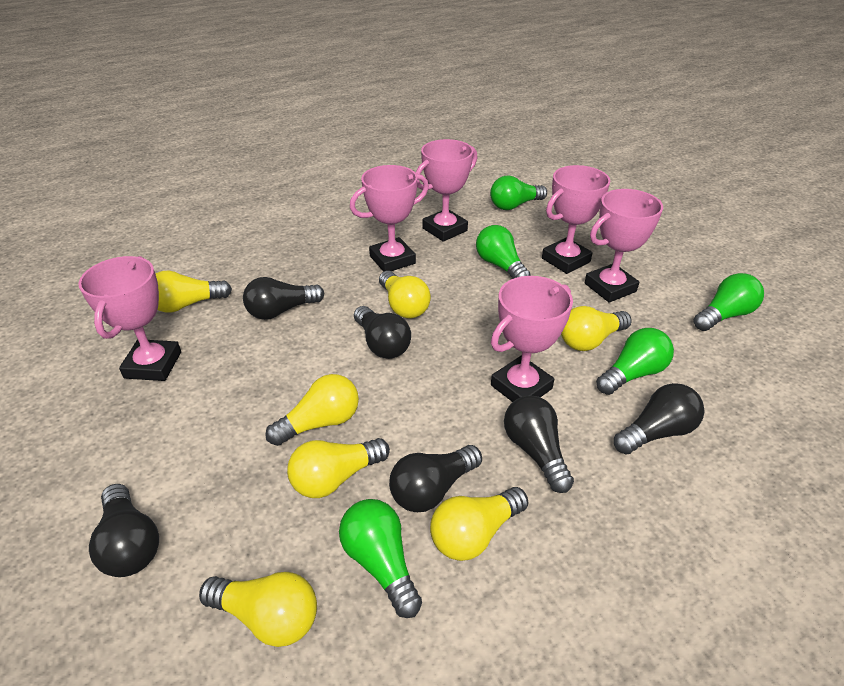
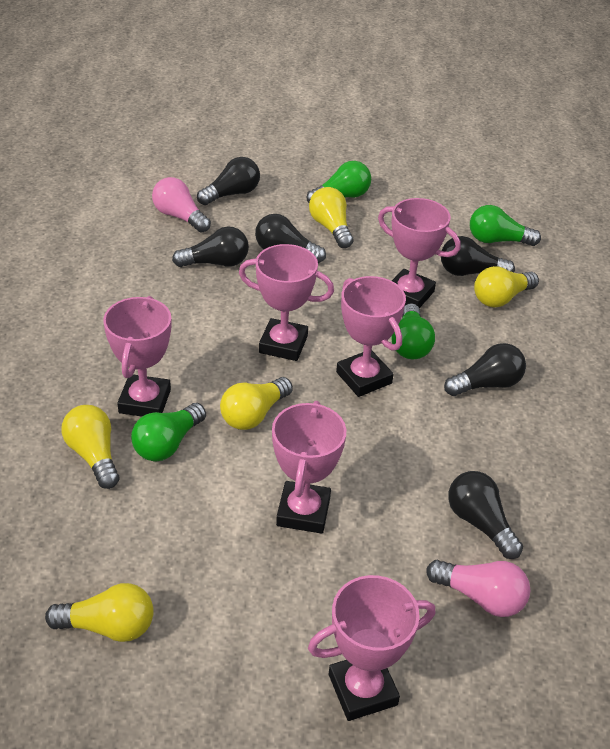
green light bulb: 5 -> 4
pink light bulb: 0 -> 2
yellow light bulb: 7 -> 5

